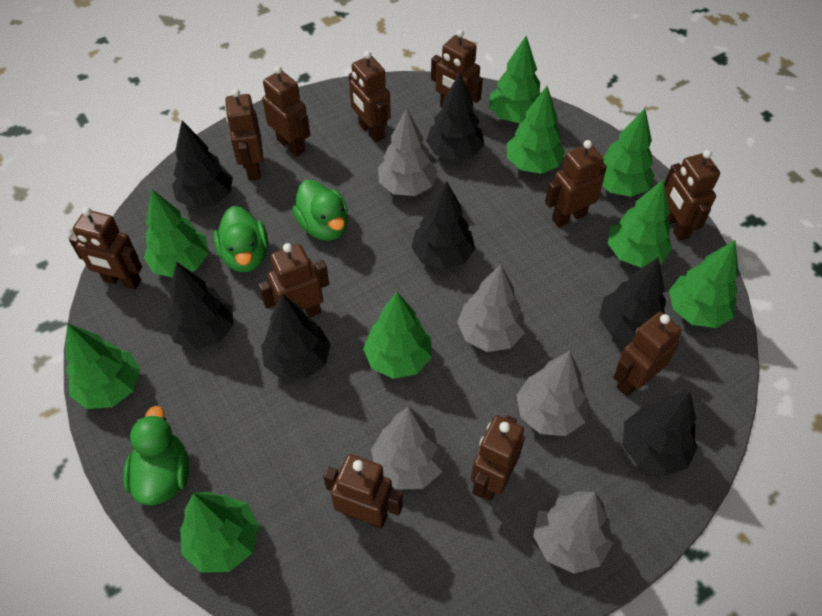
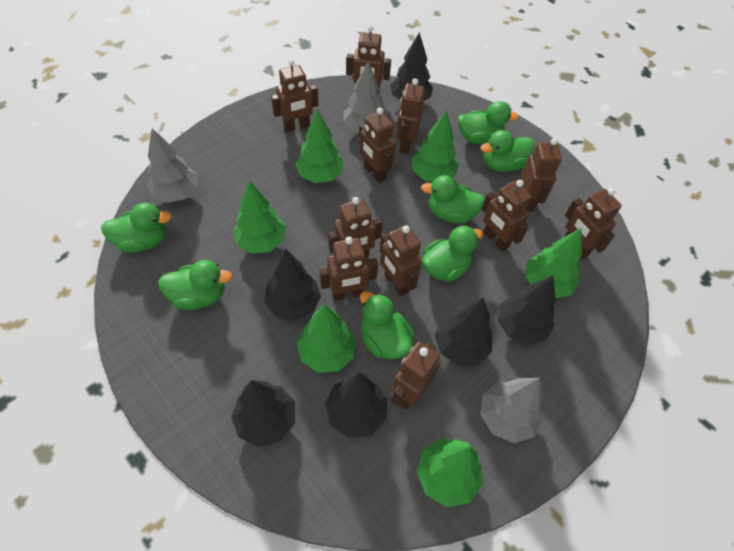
black tree: 7 -> 6
green duck: 3 -> 7
green tree: 9 -> 6
grey tree: 5 -> 3

